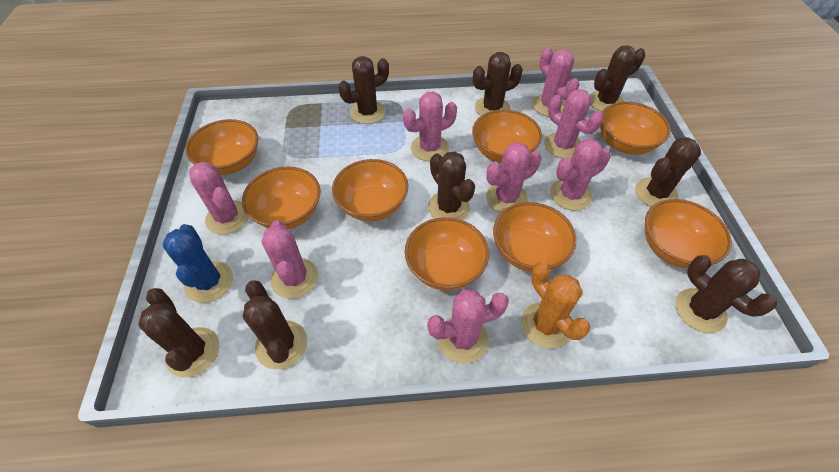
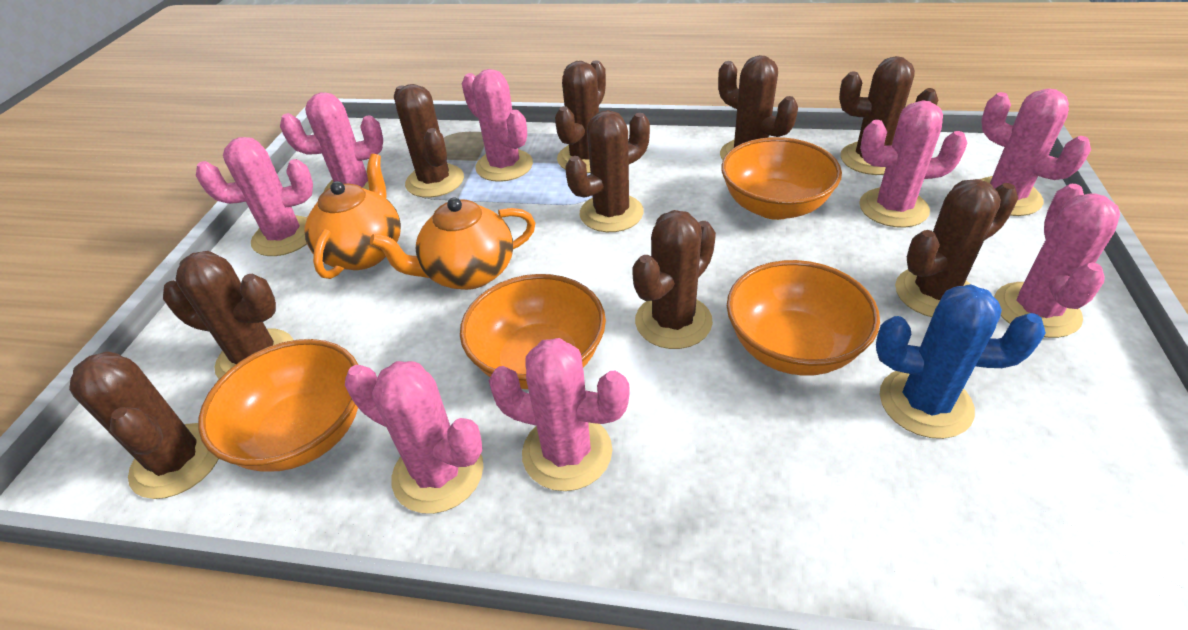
brown cactus: 8 -> 9
orange bowl: 8 -> 4
orange cactus: 1 -> 0
orange teapot: 0 -> 2

